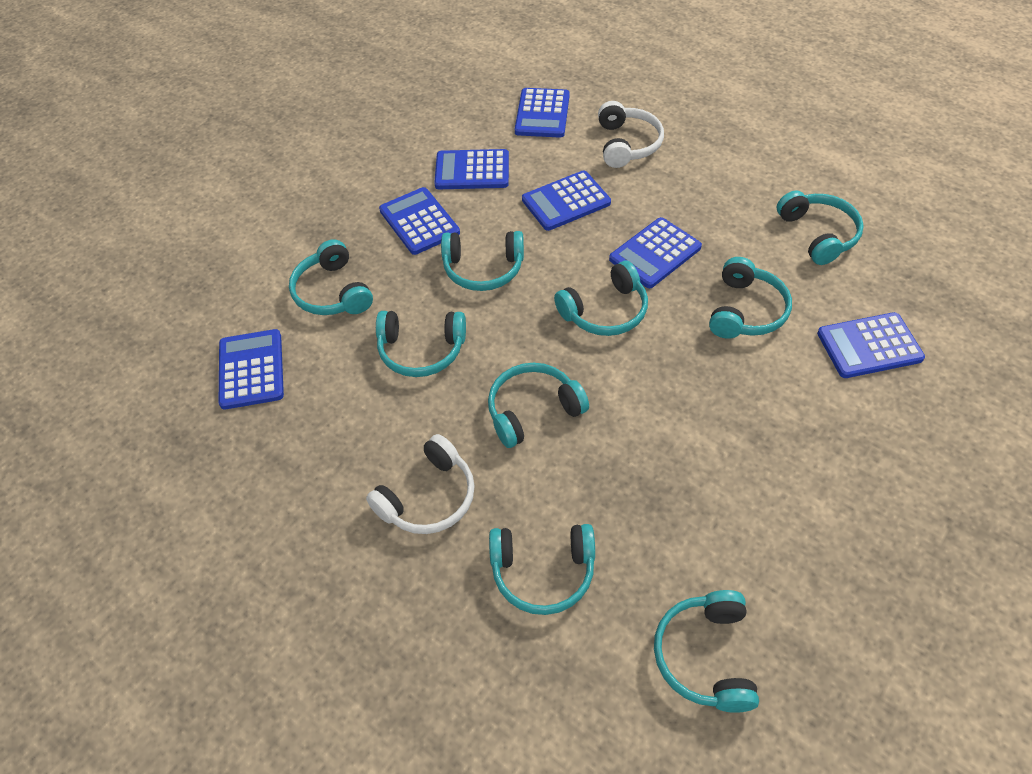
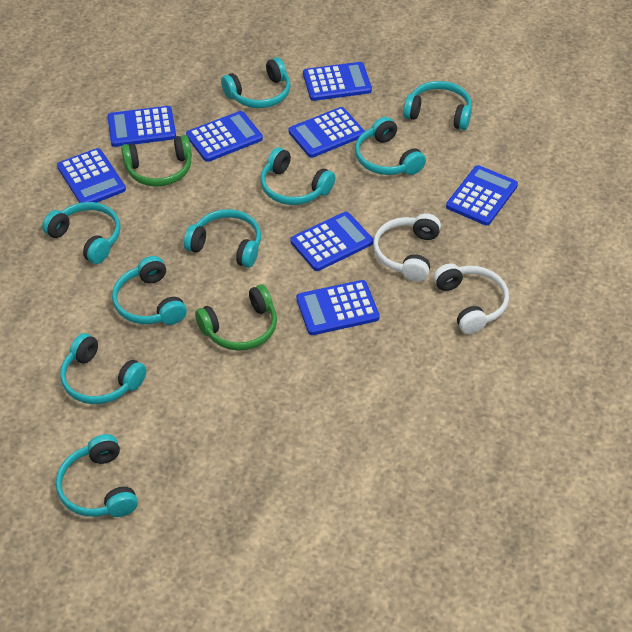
blue calculator: 7 -> 8
green headphones: 0 -> 2

